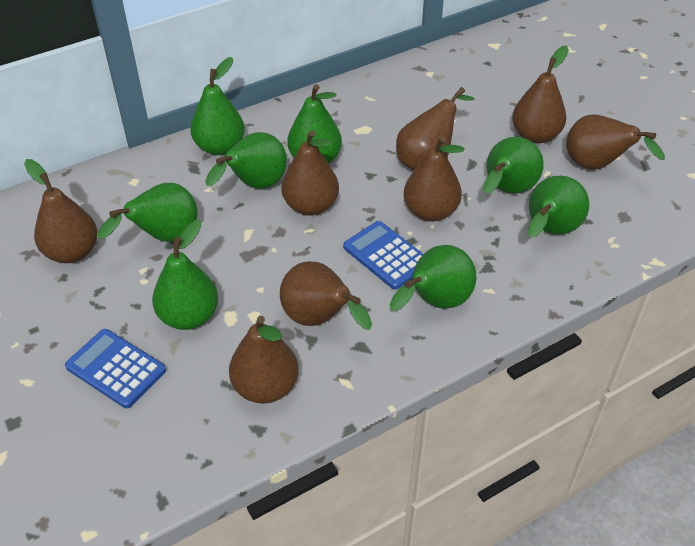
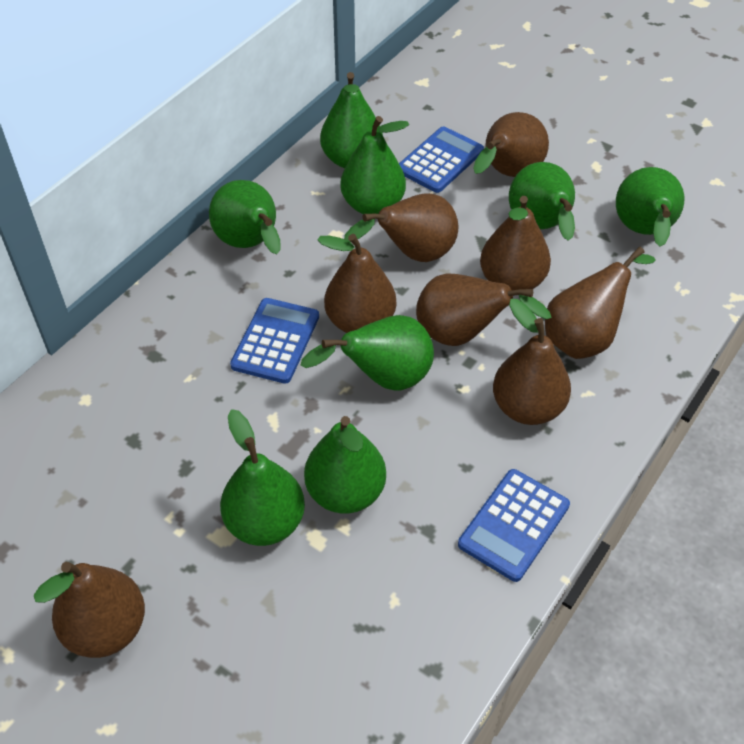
blue calculator: 2 -> 3

